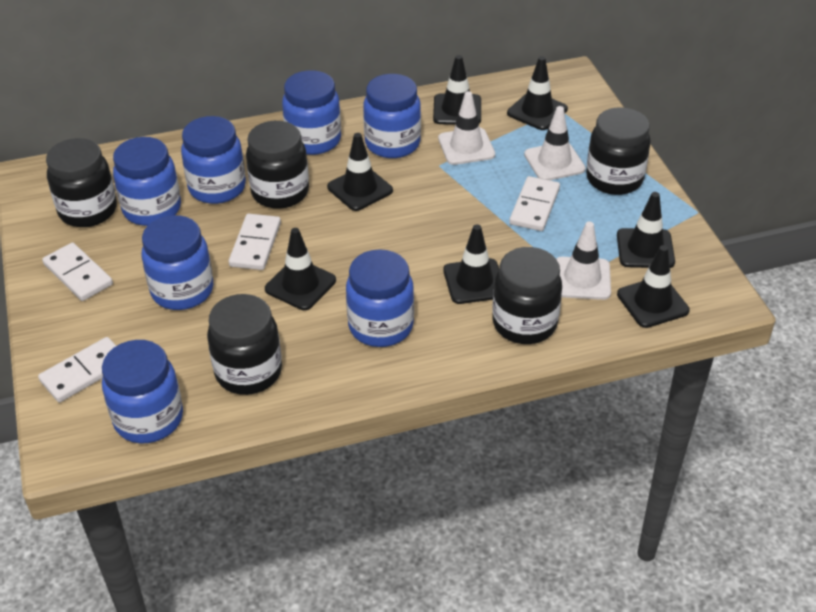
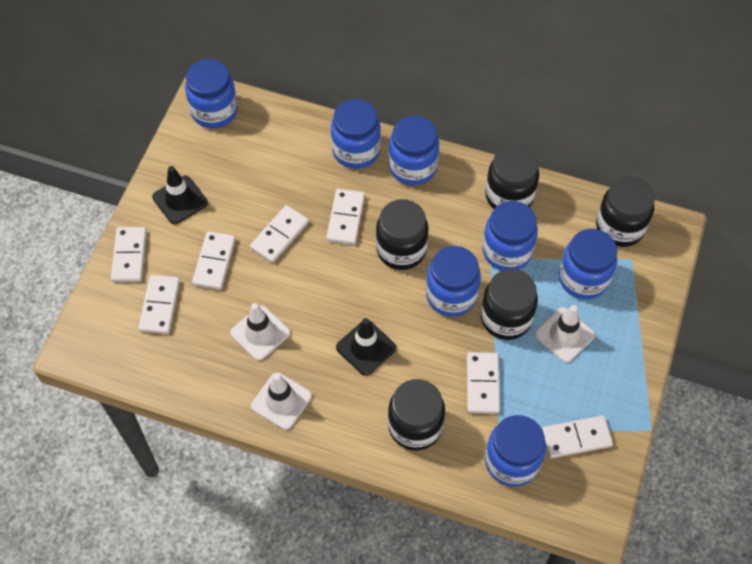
black traffic cone: 7 -> 2
white domino: 4 -> 7

